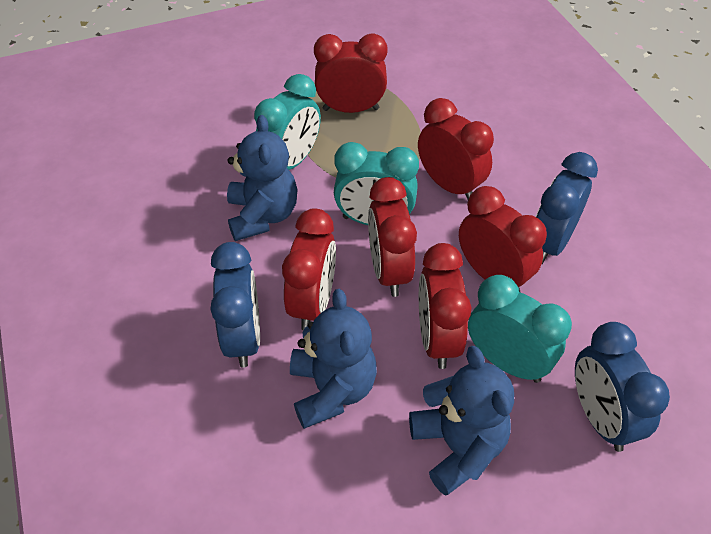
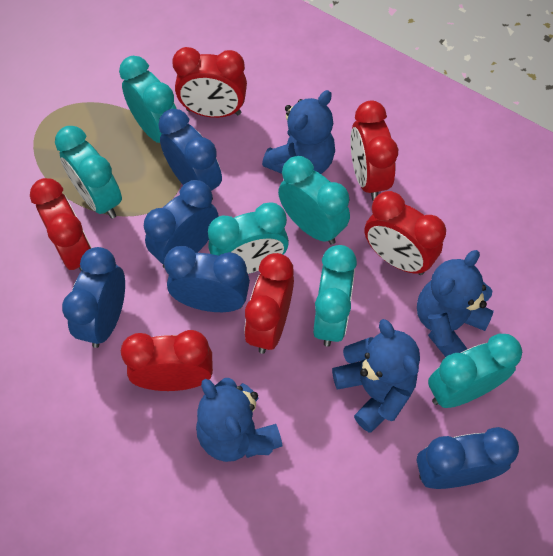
blue clock: 3 -> 5
blue teddy bear: 3 -> 4
turquoise clock: 3 -> 6

